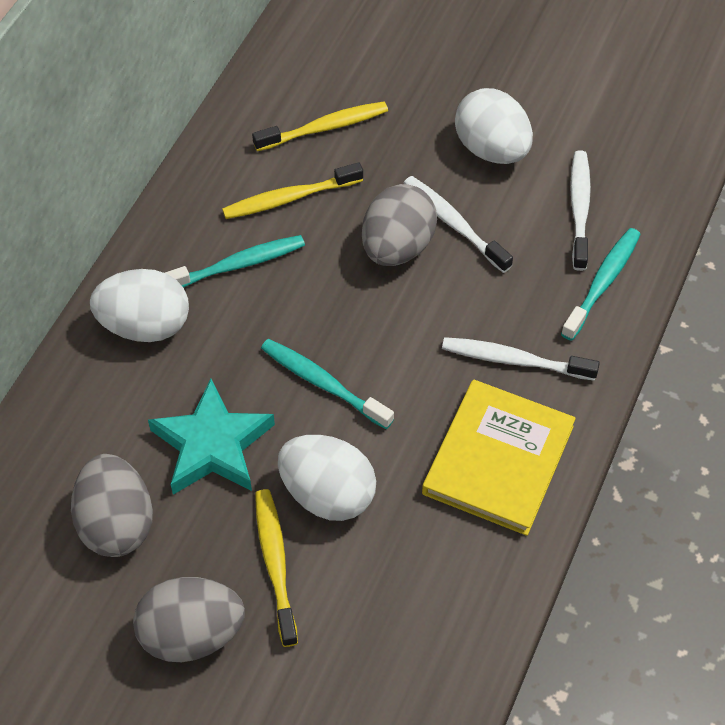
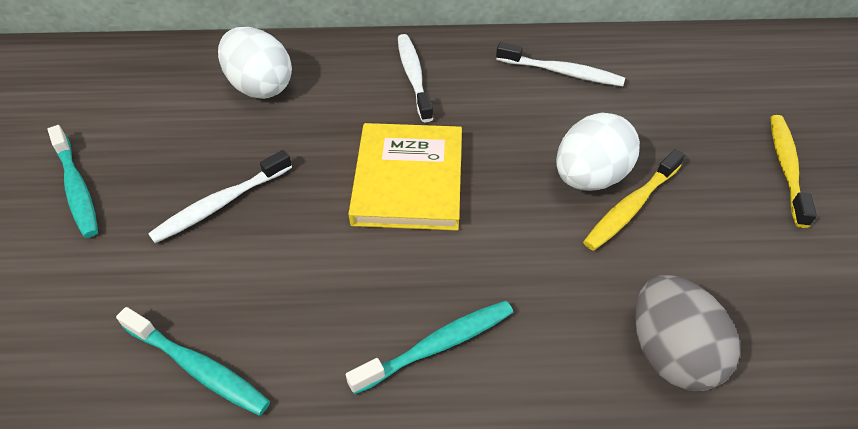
grey egg: 3 -> 1
turquoise star: 1 -> 0
white egg: 3 -> 2
yellow toothbrush: 3 -> 2

